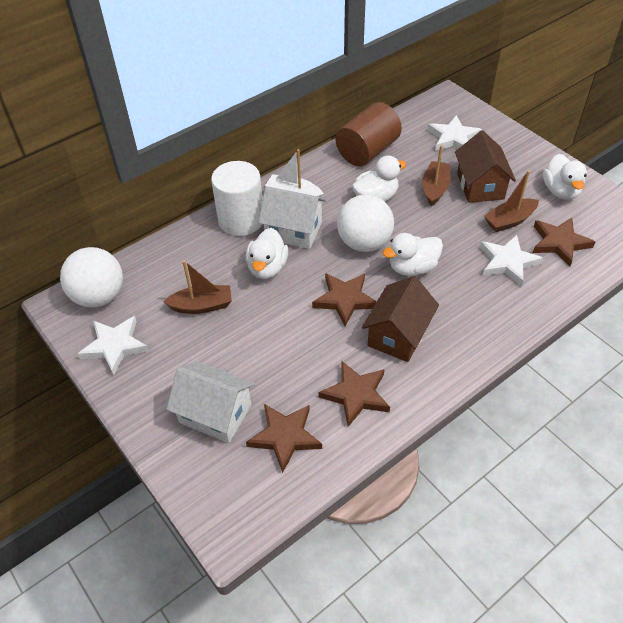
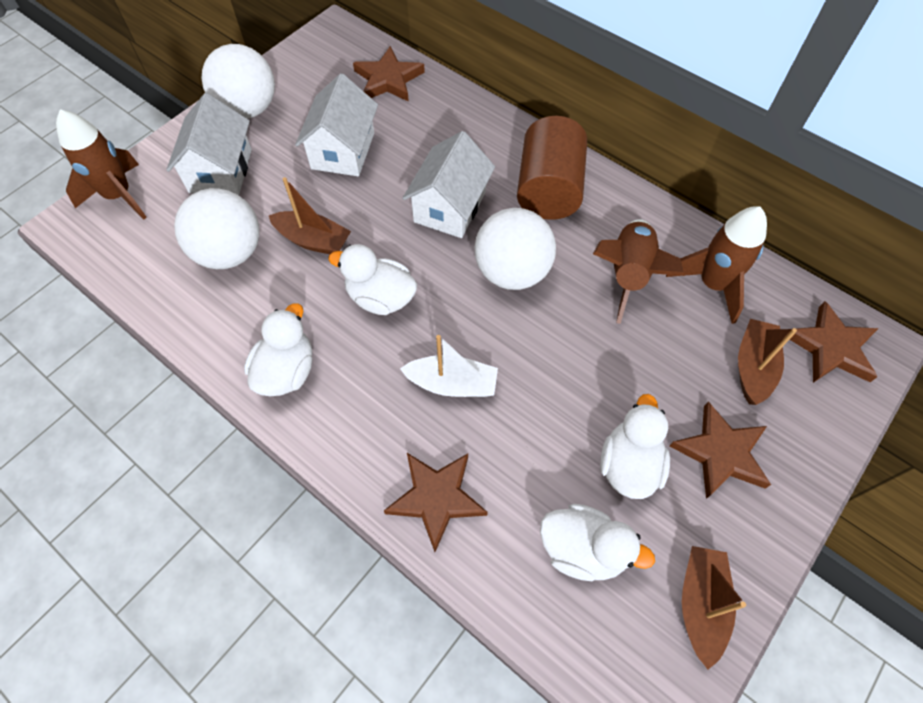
brown house: 2 -> 0
brown rocket: 0 -> 3
white ball: 2 -> 3
white cylinder: 1 -> 0
white house: 2 -> 3
white star: 3 -> 0

